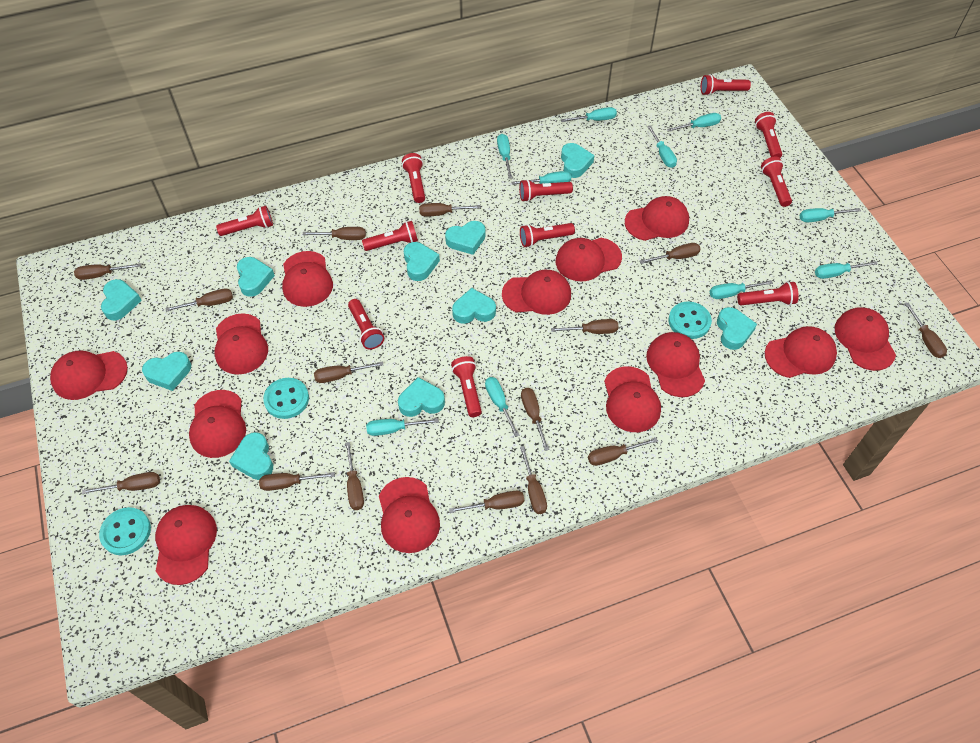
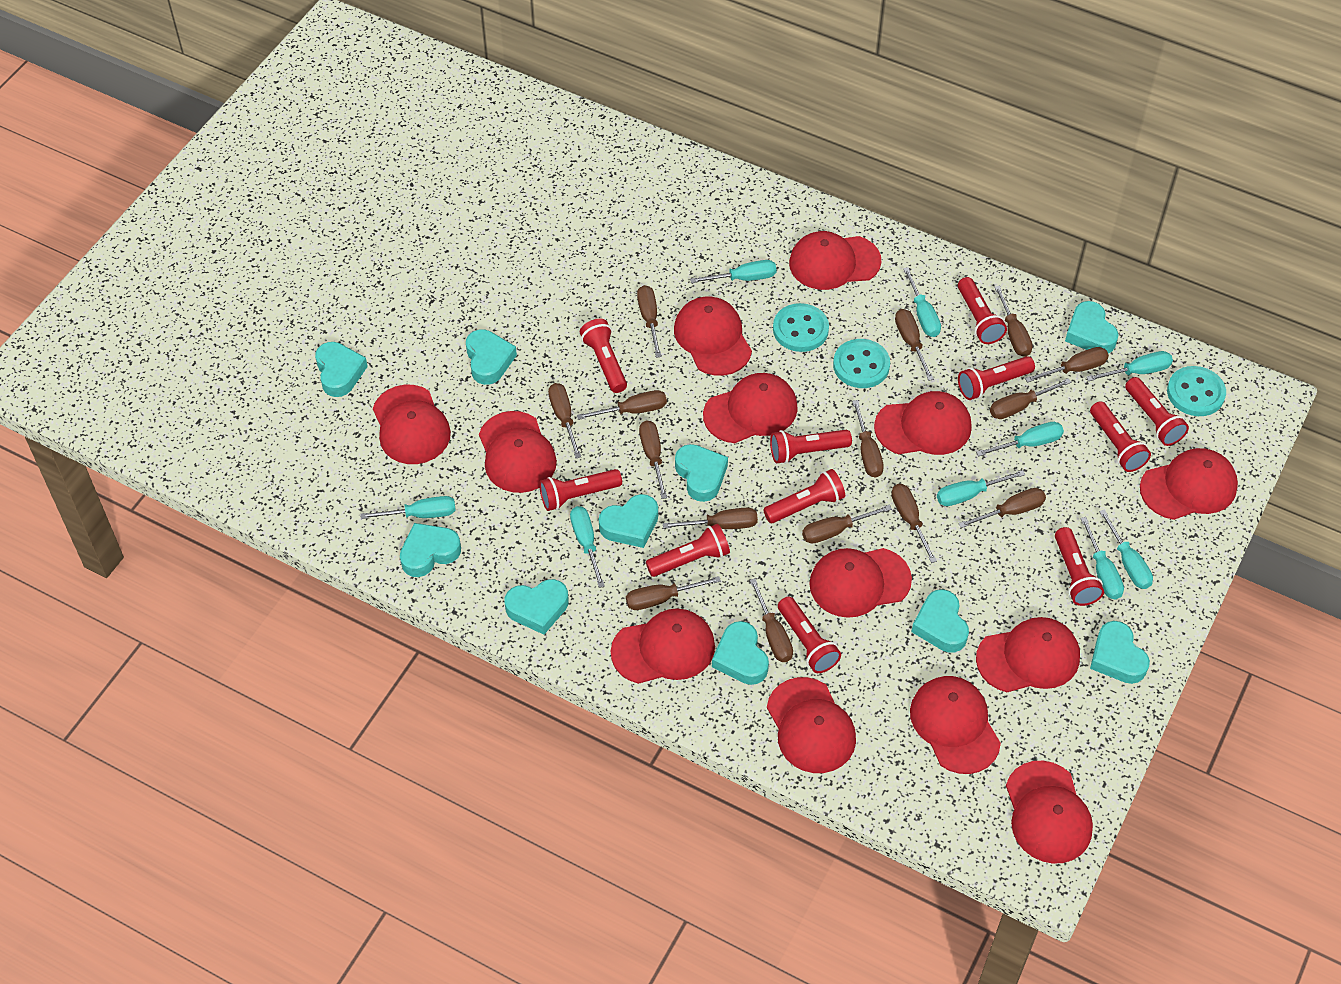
turquoise screwdriver: 10 -> 9

